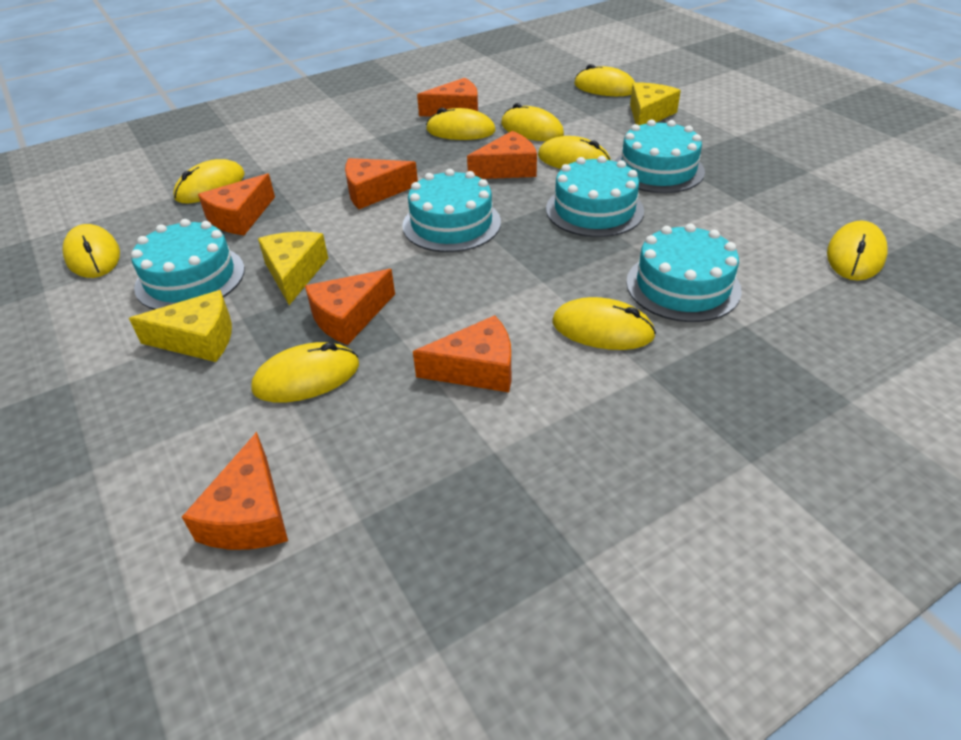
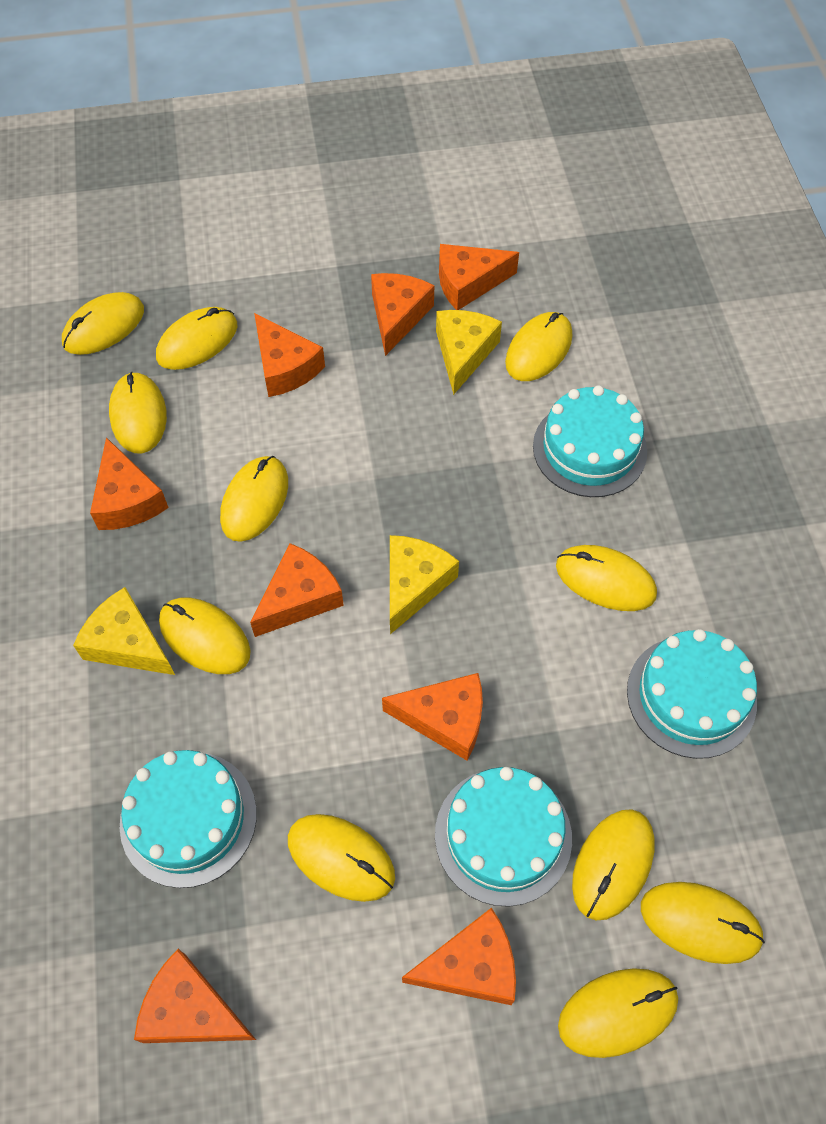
orange cheese: 7 -> 8
turquoise cake: 5 -> 4
yellow mouse: 9 -> 11

